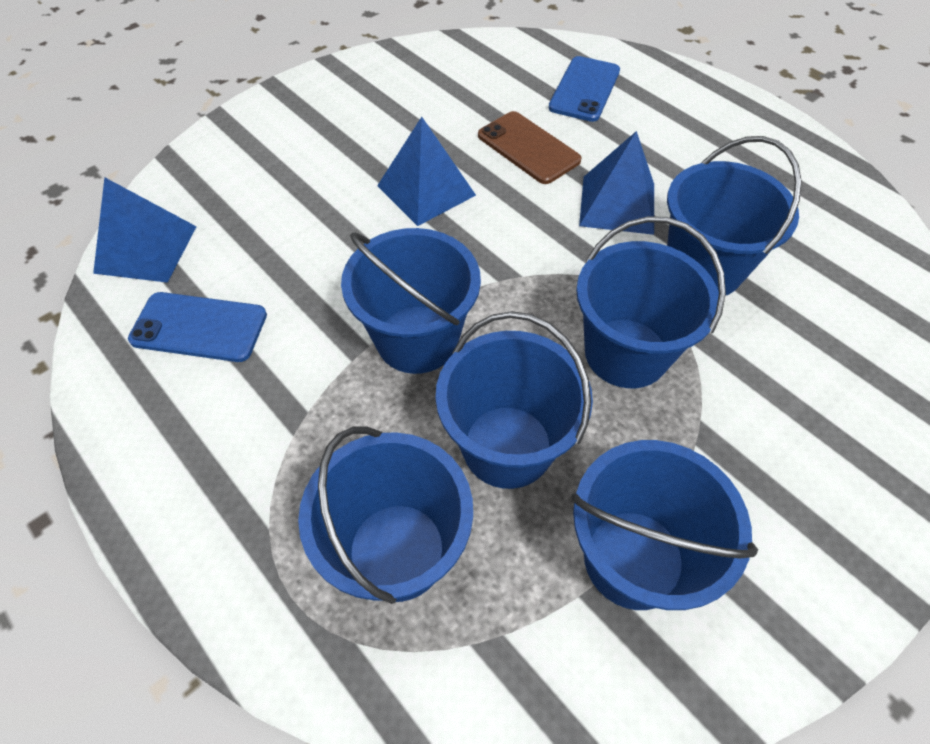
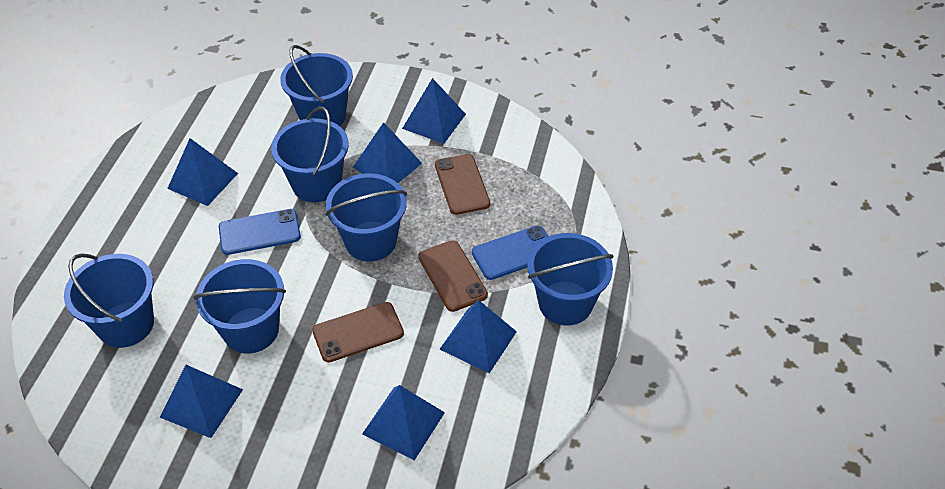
blue pyramid: 3 -> 6
brown phone: 1 -> 3

